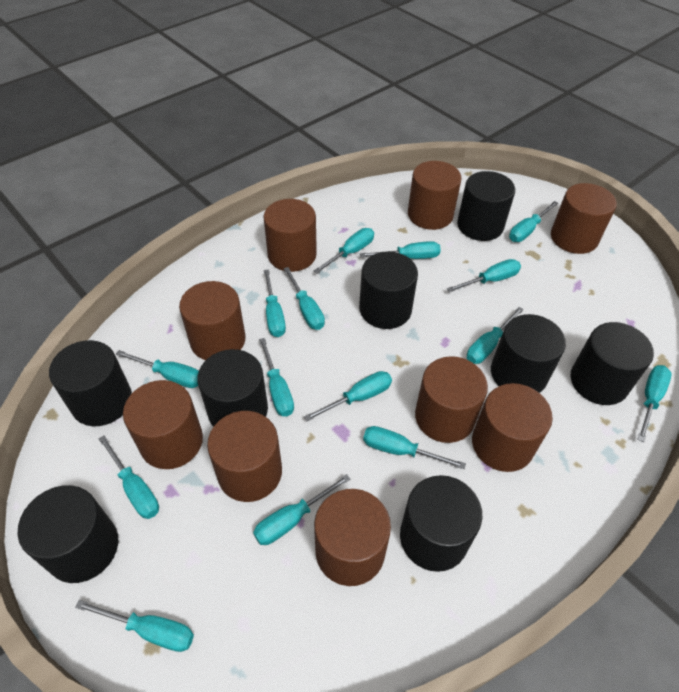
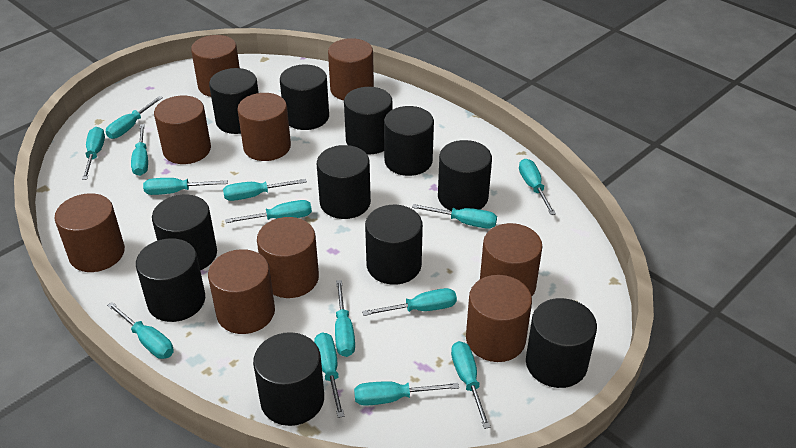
black cylinder: 8 -> 11
turquoise screwdriver: 15 -> 14

